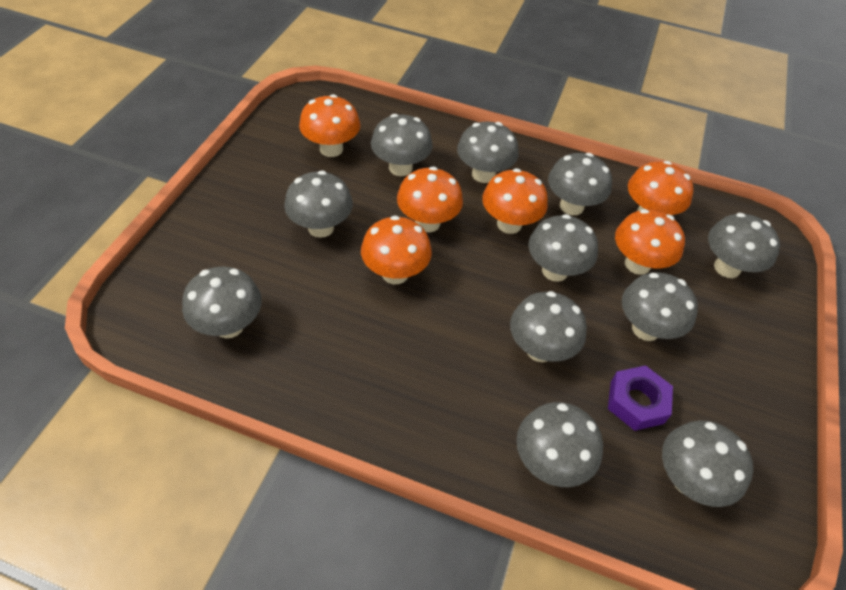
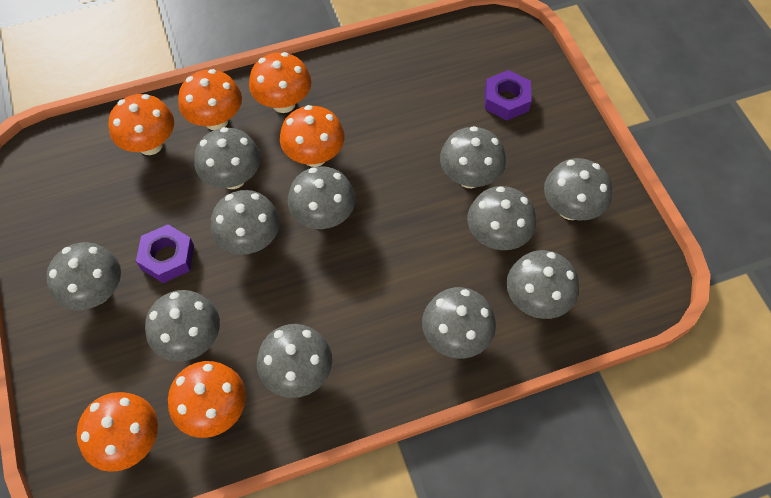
purple nut: 1 -> 2

